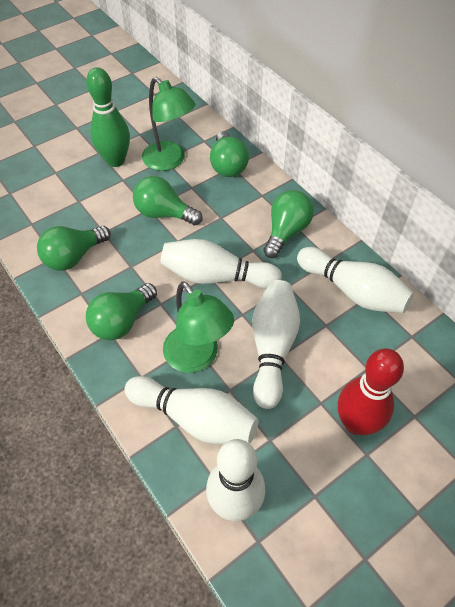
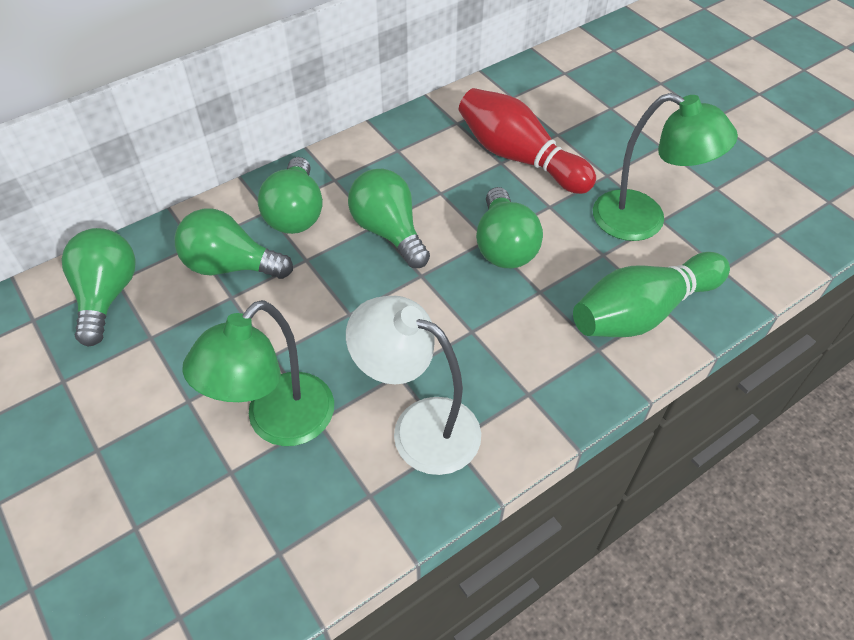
white bowling pin: 5 -> 0
white lamp: 0 -> 1

